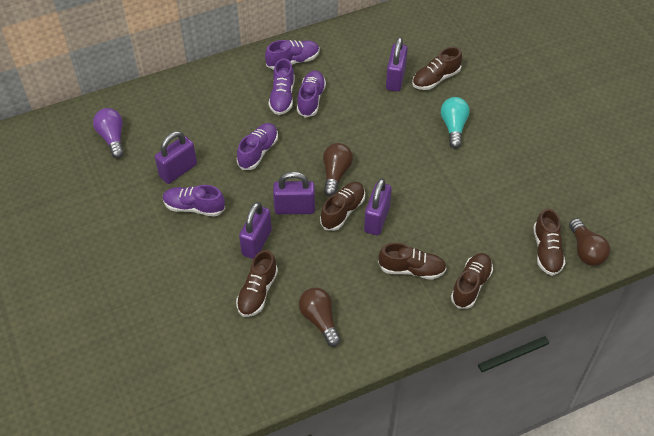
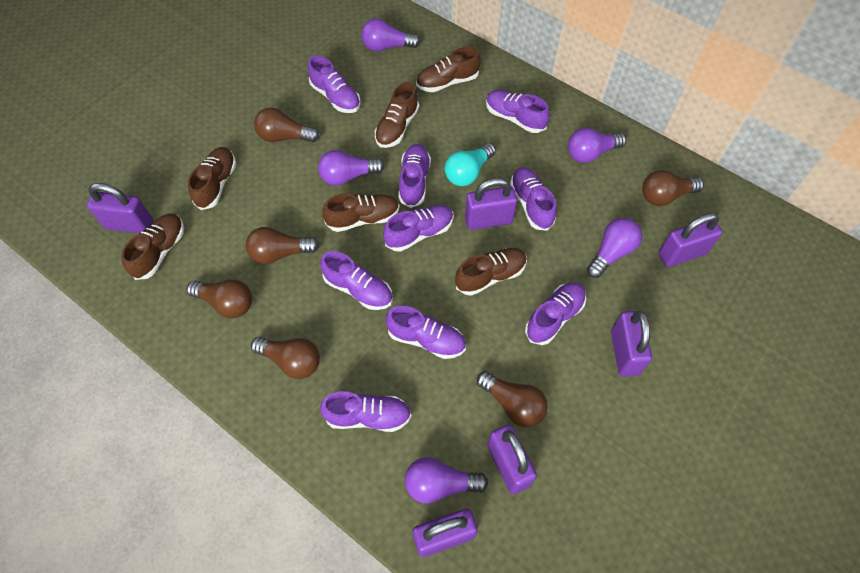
brown light bulb: 3 -> 6
purple light bulb: 1 -> 5
purple padlock: 5 -> 6
purple shoe: 5 -> 9

